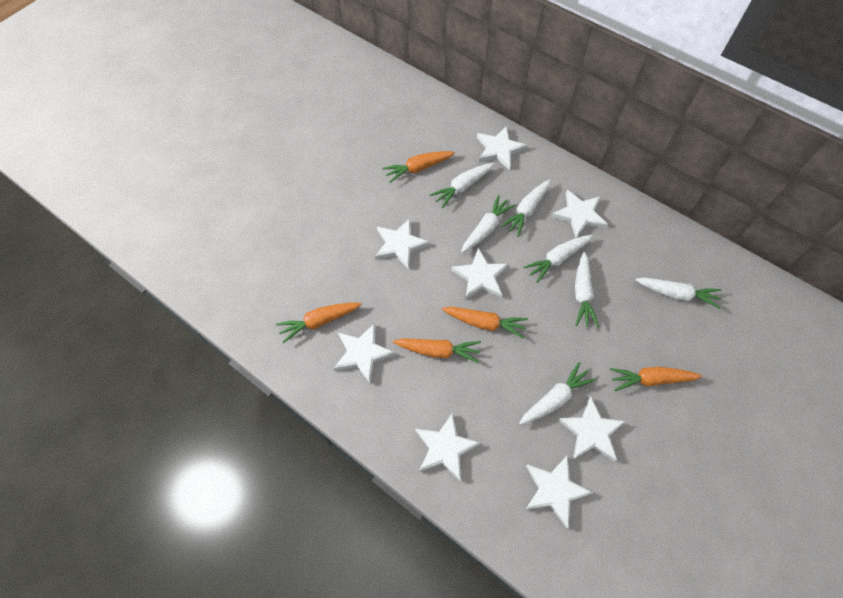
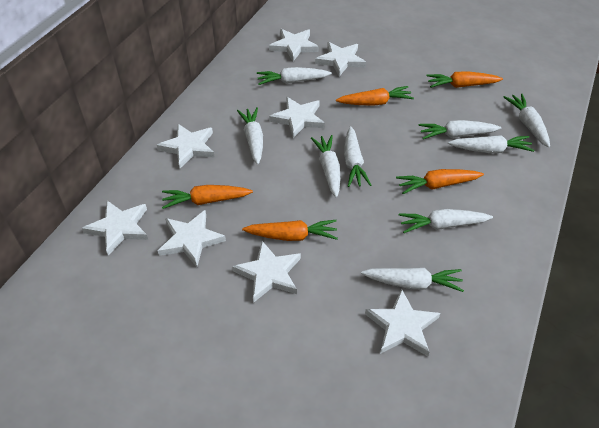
white carrot: 7 -> 9

